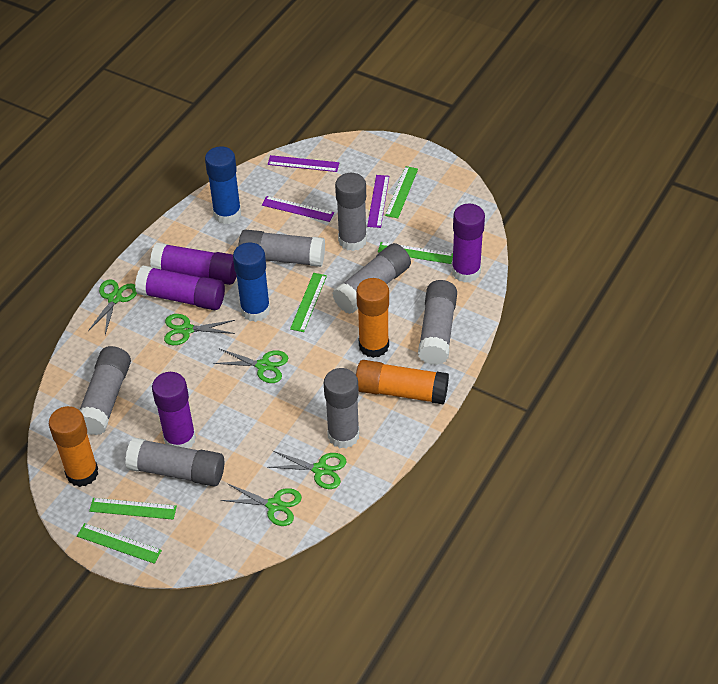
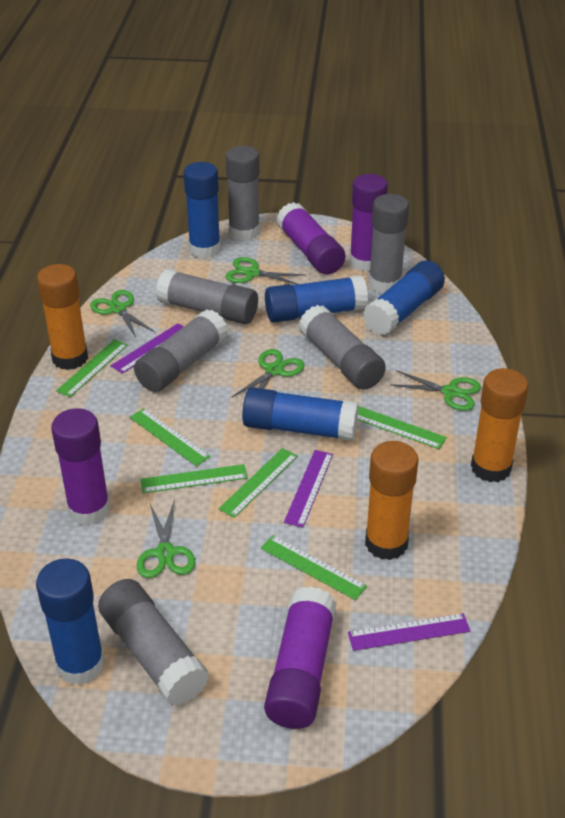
blue glue stick: 2 -> 5
green ruler: 5 -> 6
grey glue stick: 7 -> 6

